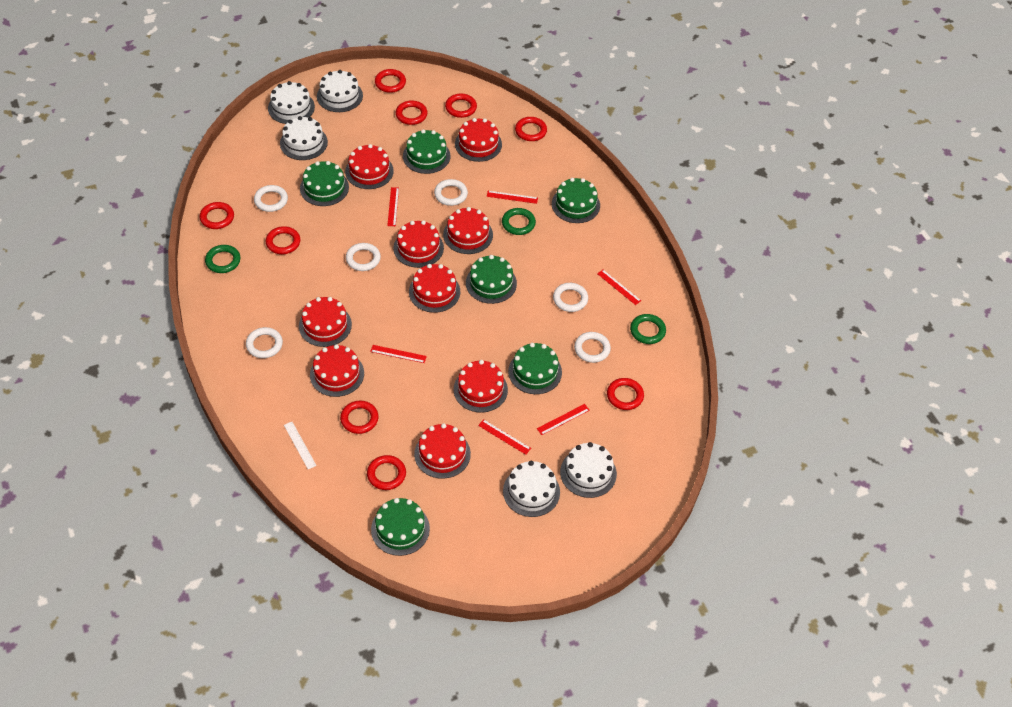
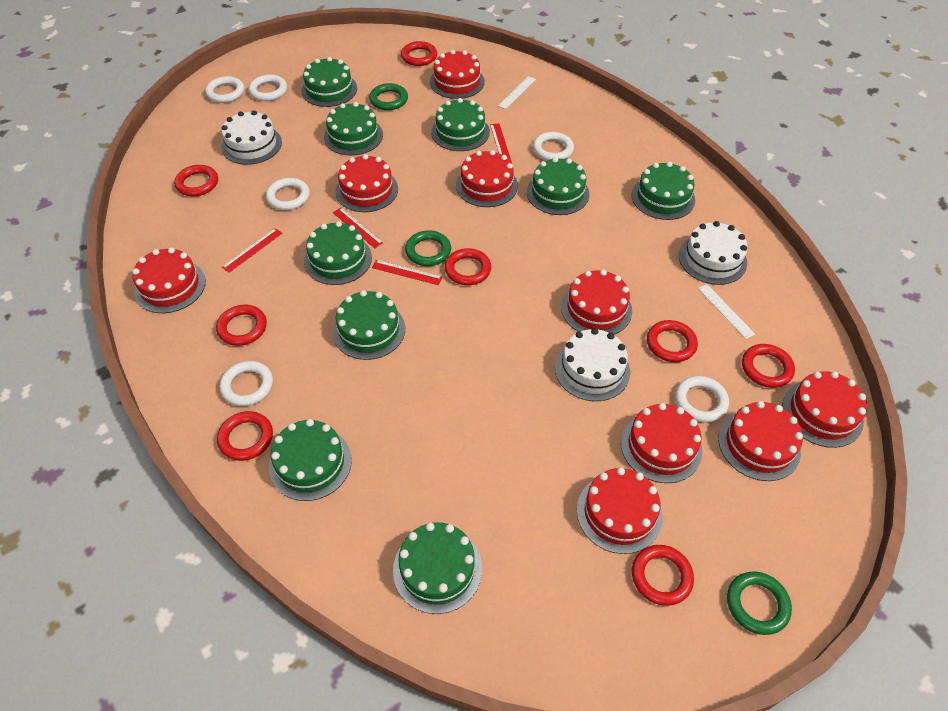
green cake: 6 -> 9
red ring: 9 -> 8
red ruler: 6 -> 4
white cake: 5 -> 3
white ruler: 1 -> 2

